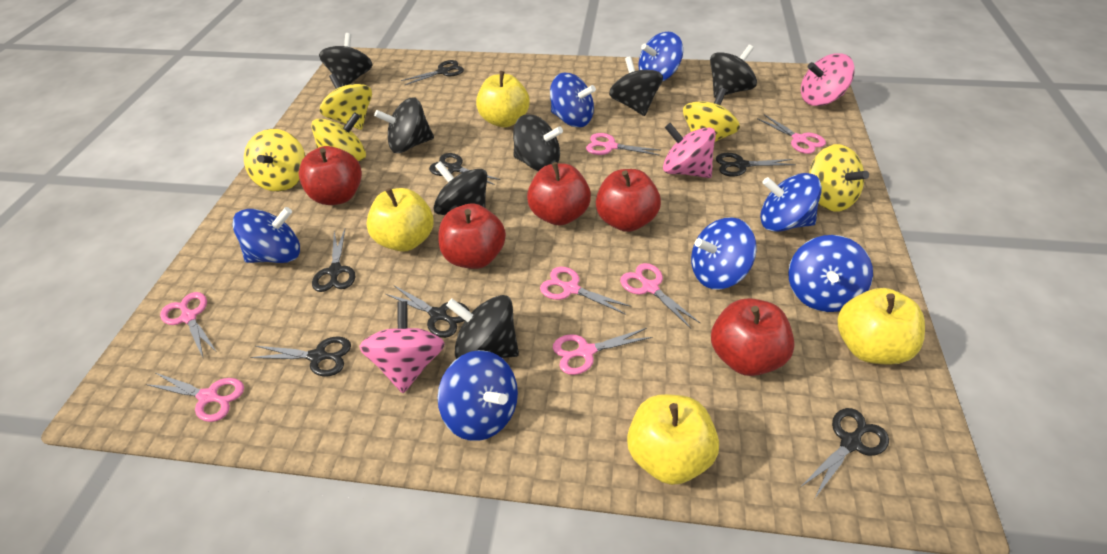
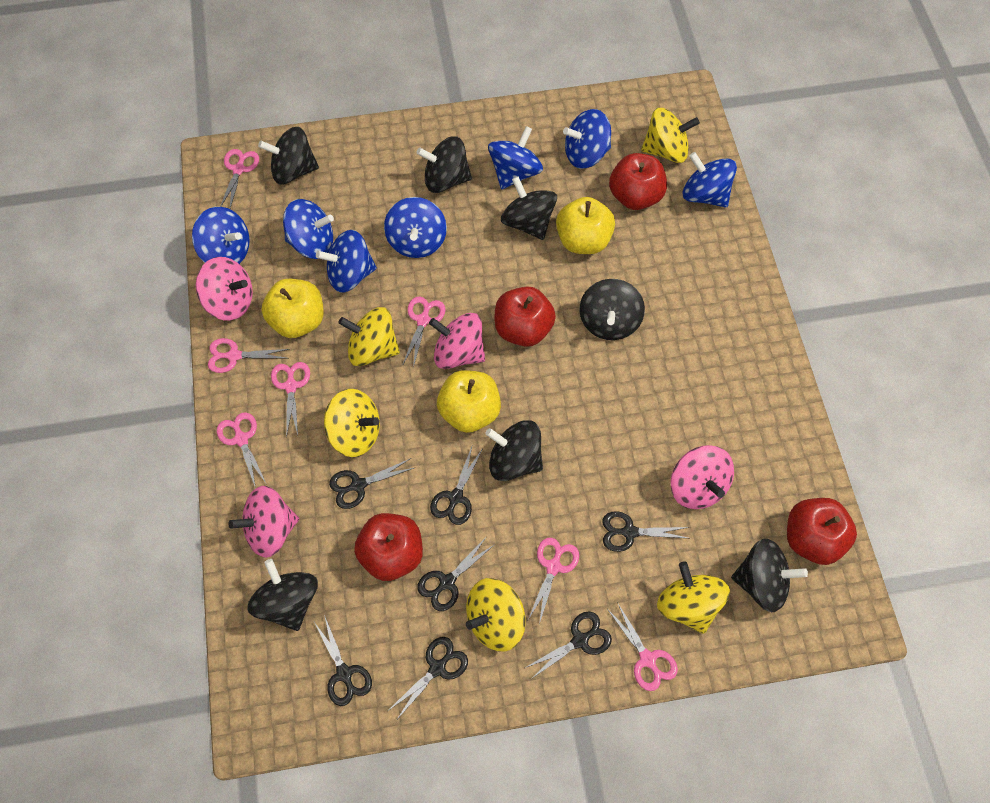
pink spinning top: 3 -> 4
red apple: 5 -> 4
yellow apple: 4 -> 3

